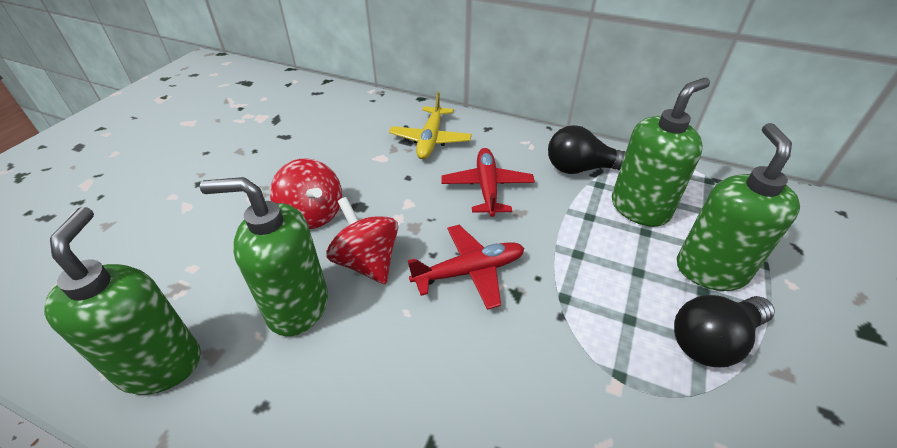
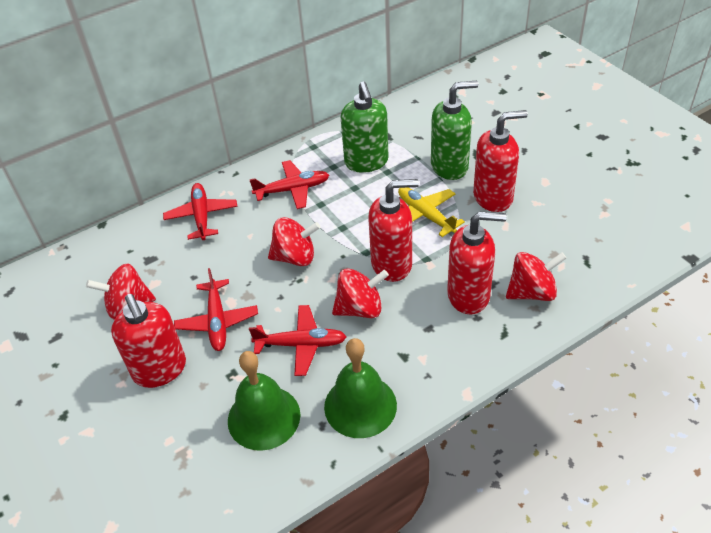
black light bulb: 2 -> 0
green bell: 0 -> 2
green soap dispenser: 4 -> 2
red plane: 2 -> 4
red soap dispenser: 0 -> 4
red spinning top: 2 -> 4

